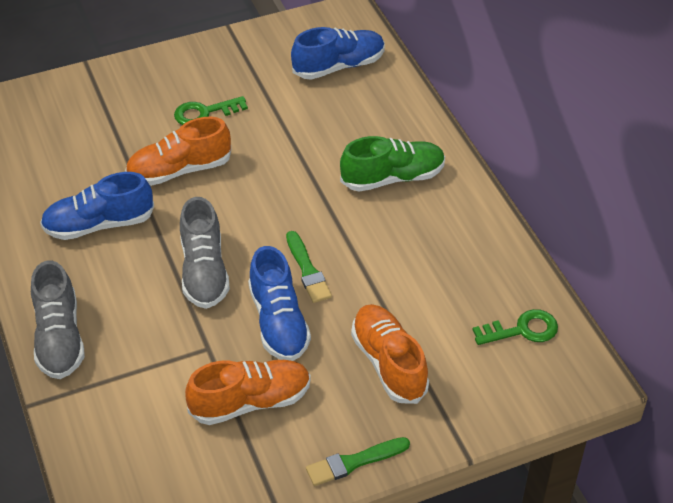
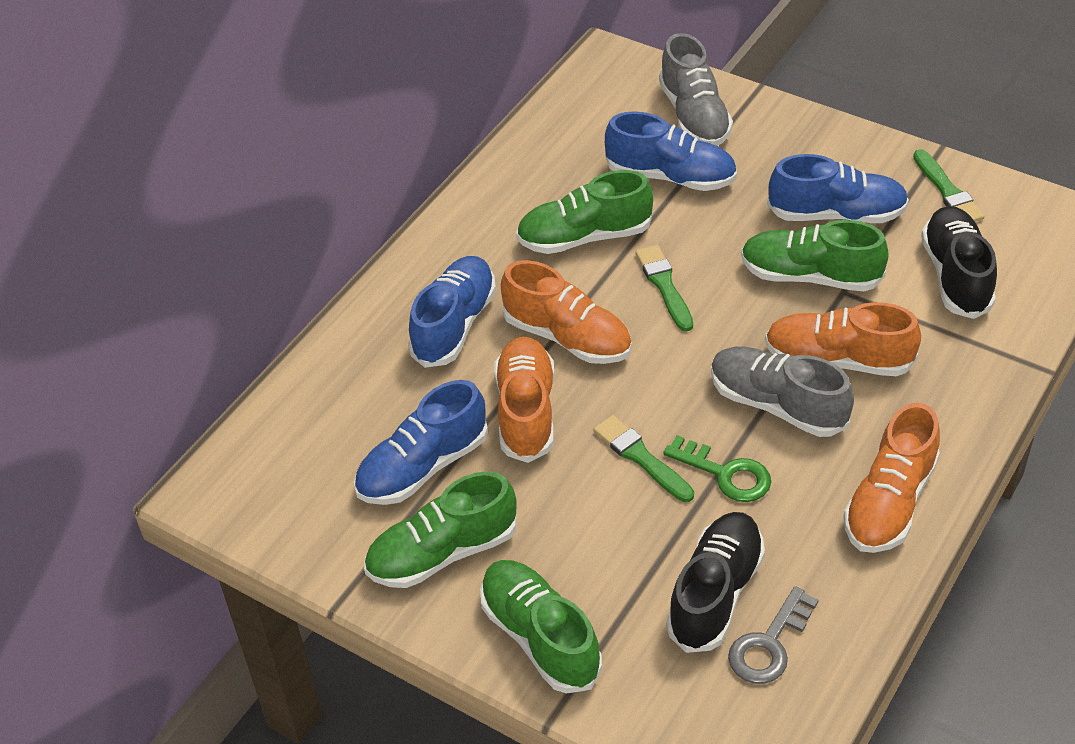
black shoe: 0 -> 2
blue shoe: 3 -> 4
green brush: 2 -> 3
green key: 2 -> 1
green shoe: 1 -> 4
grey key: 0 -> 1
orange shoe: 3 -> 4

